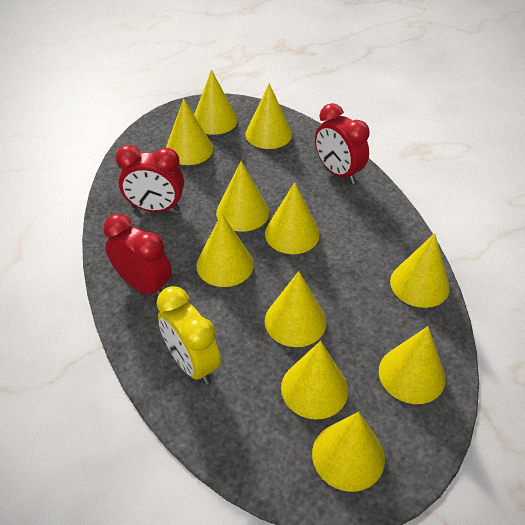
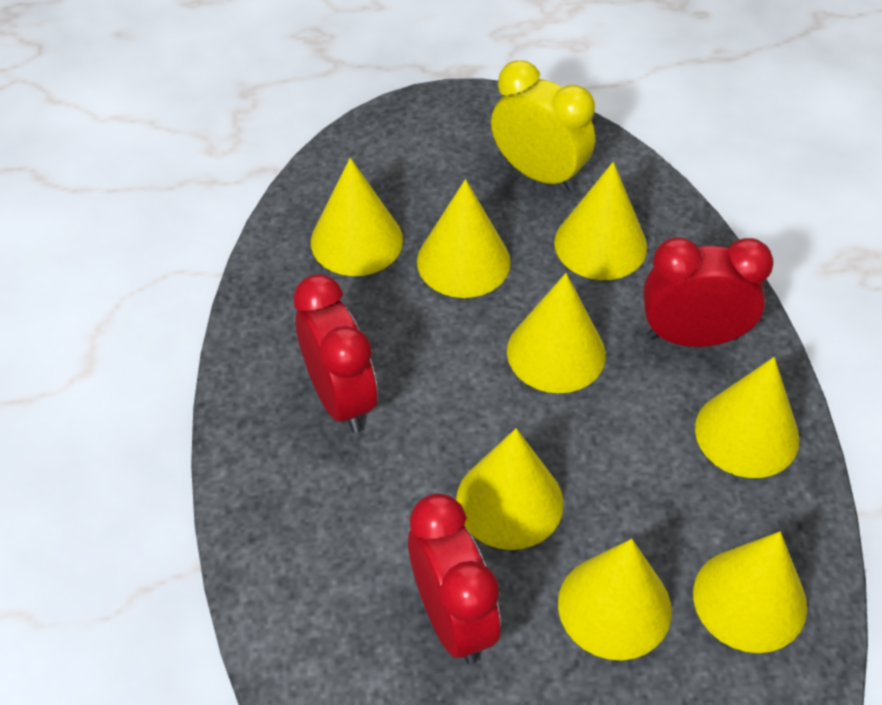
yellow cone: 11 -> 8

